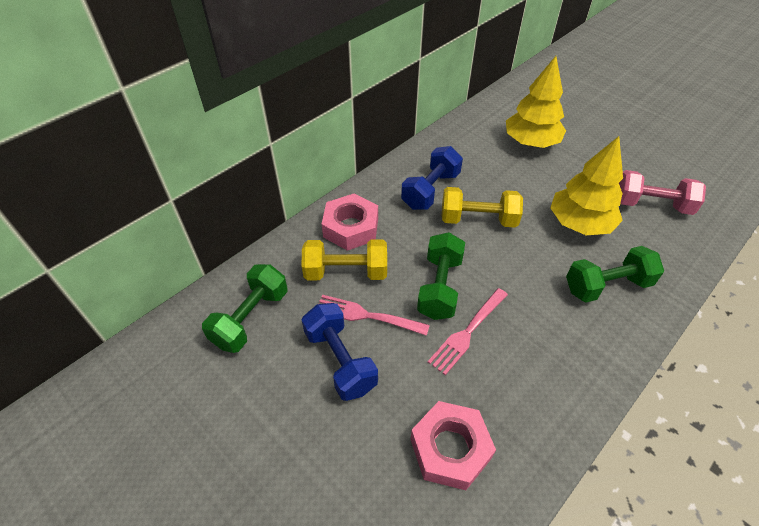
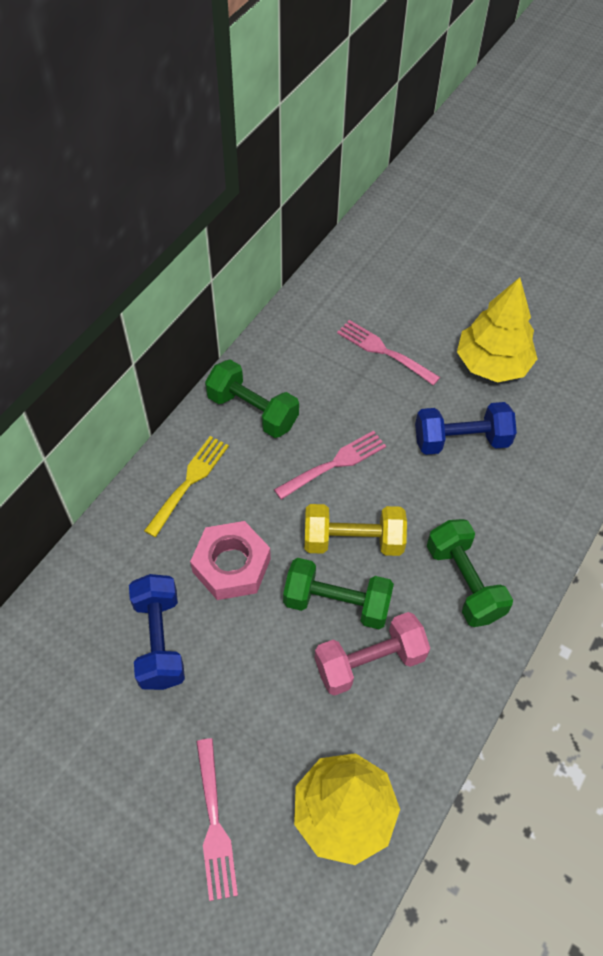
pink fork: 2 -> 3
pink nut: 2 -> 1
yellow dumbbell: 2 -> 1
yellow fork: 0 -> 1

